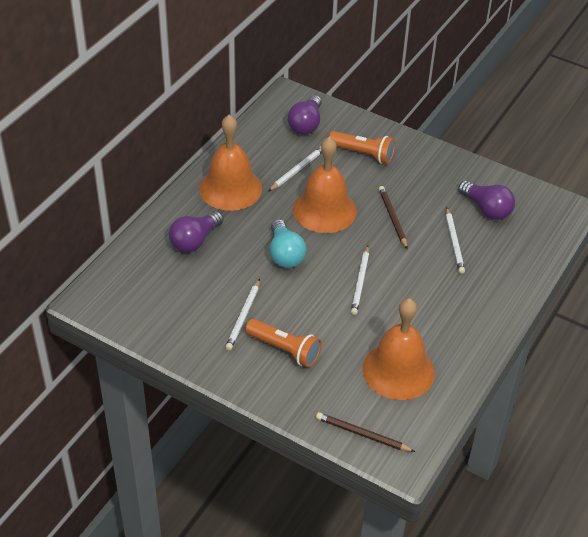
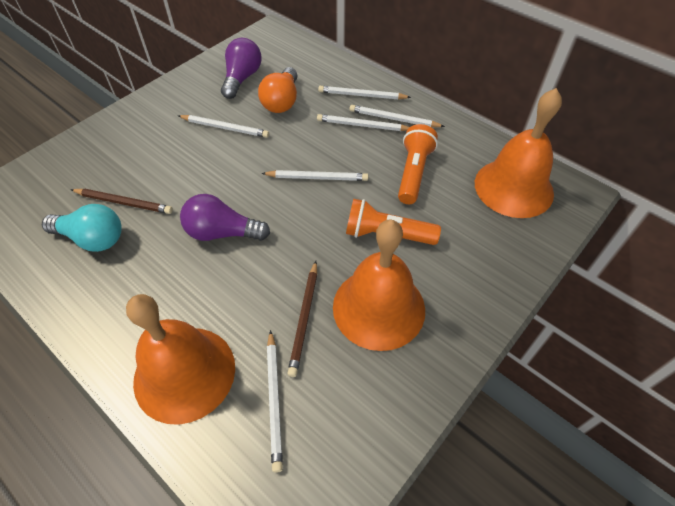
orange light bulb: 0 -> 1
purple light bulb: 3 -> 2
white pencil: 4 -> 6

